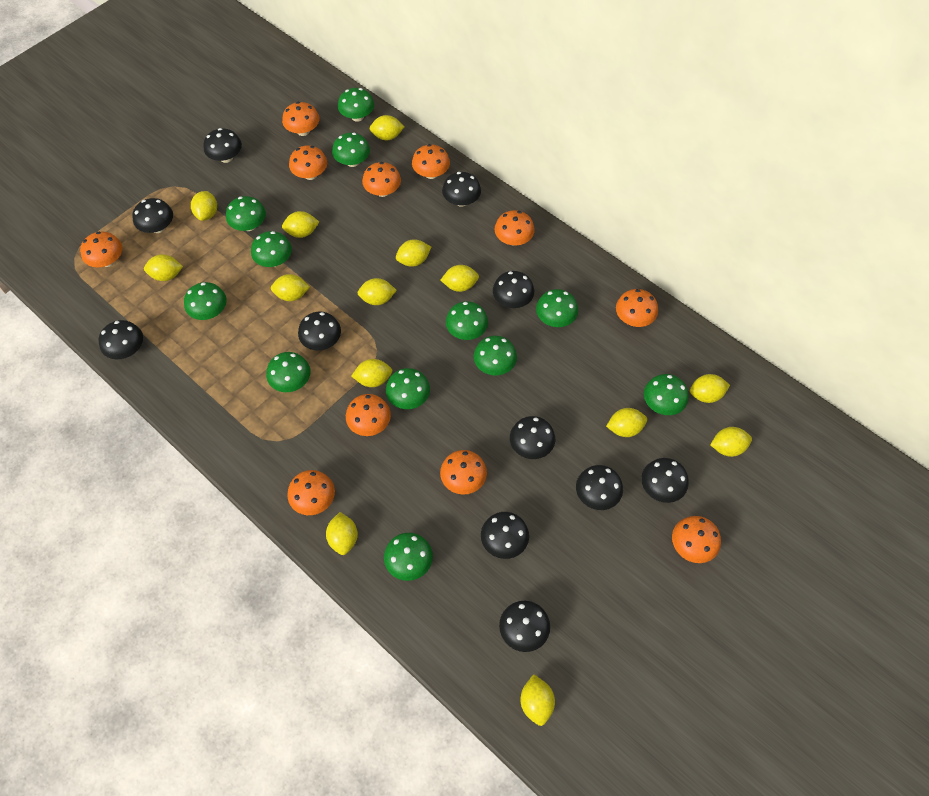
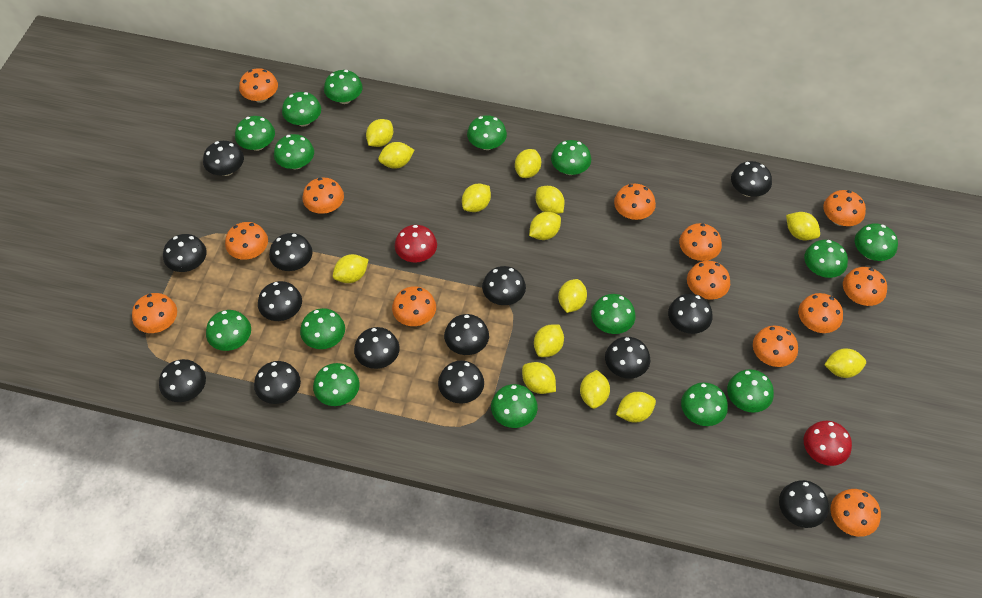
black mushroom: 11 -> 14
green mushroom: 12 -> 15
orange mushroom: 11 -> 13
red mushroom: 0 -> 2

